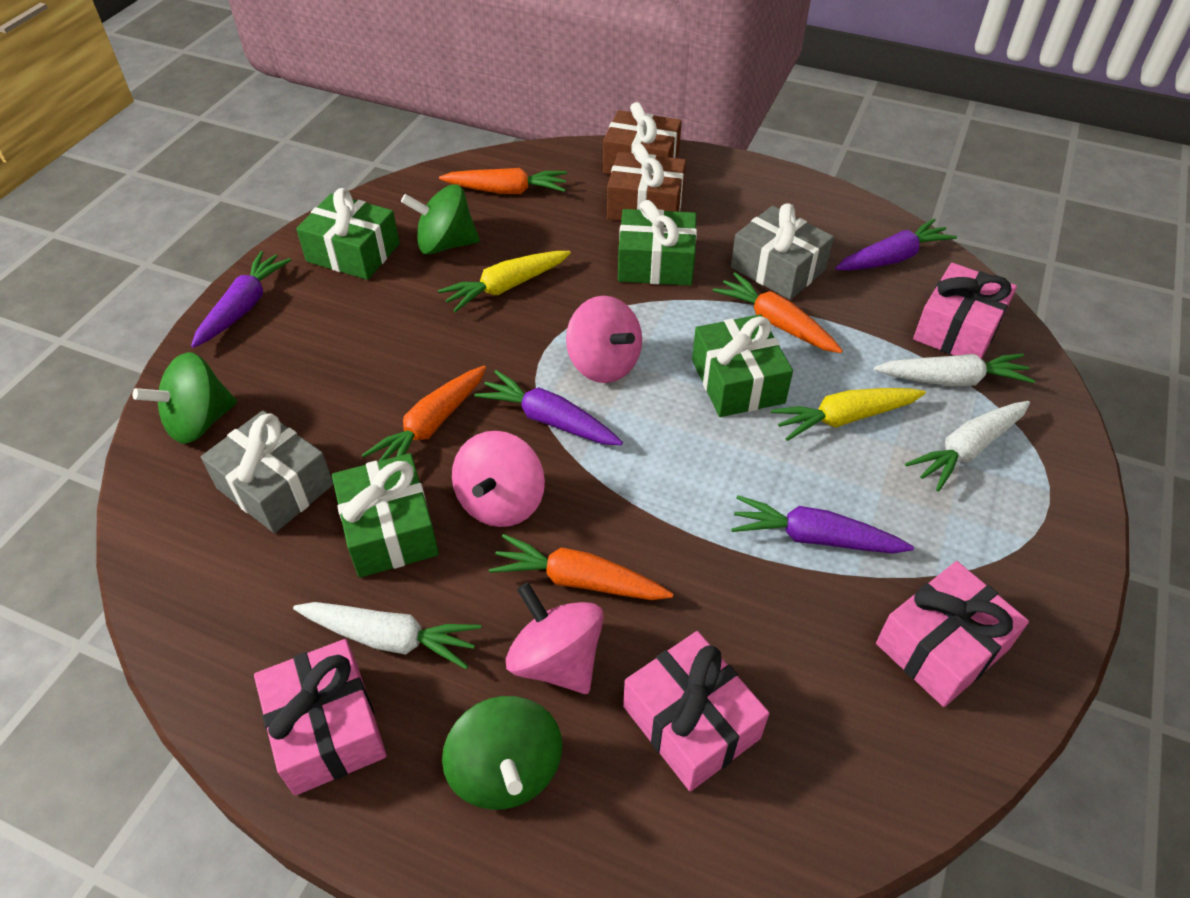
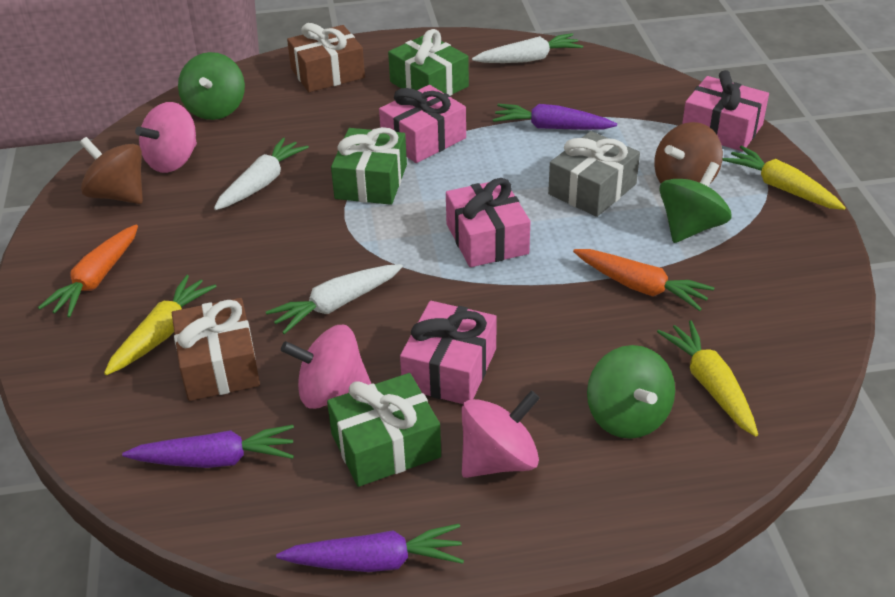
brown spinning top: 0 -> 2
green gift: 4 -> 3
grey gift: 2 -> 1
orange carrot: 4 -> 2
purple carrot: 4 -> 3
yellow carrot: 2 -> 3

